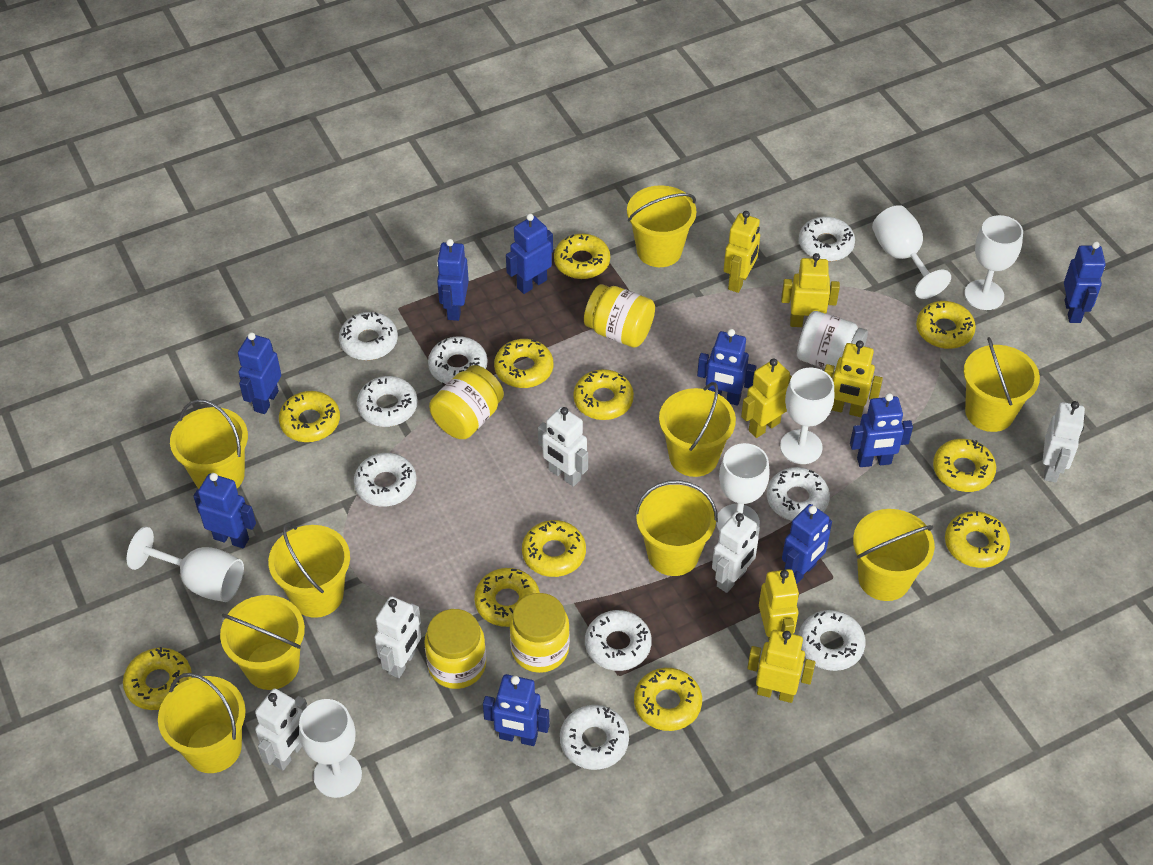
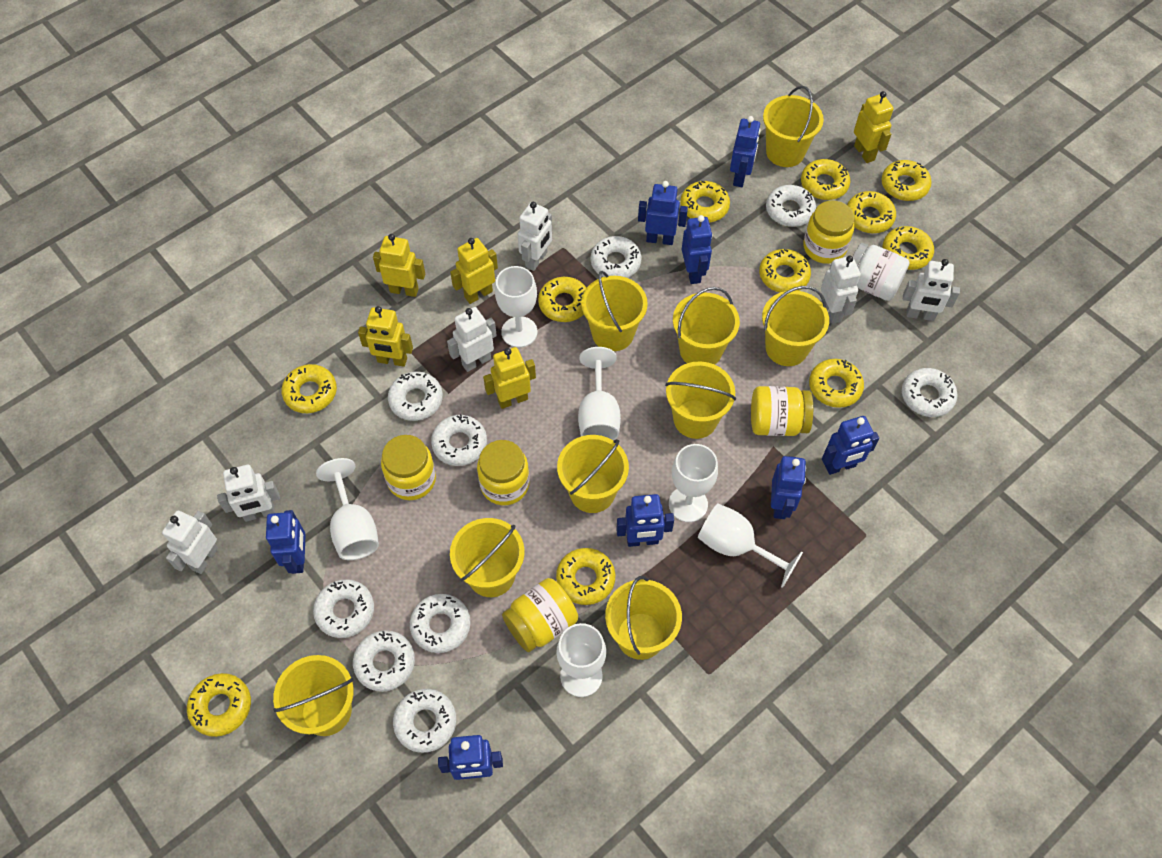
blue robot: 9 -> 8
white robot: 5 -> 6
yellow jar: 4 -> 5
yellow robot: 6 -> 5

